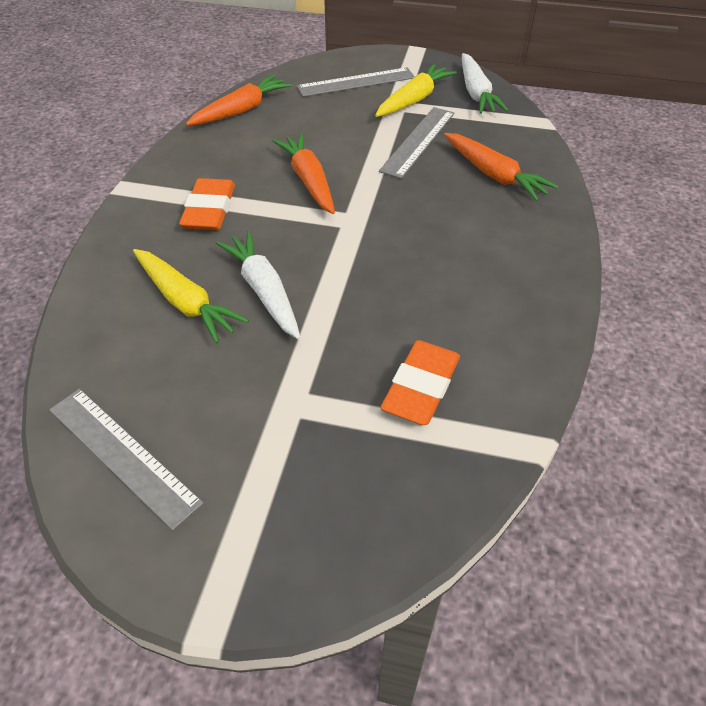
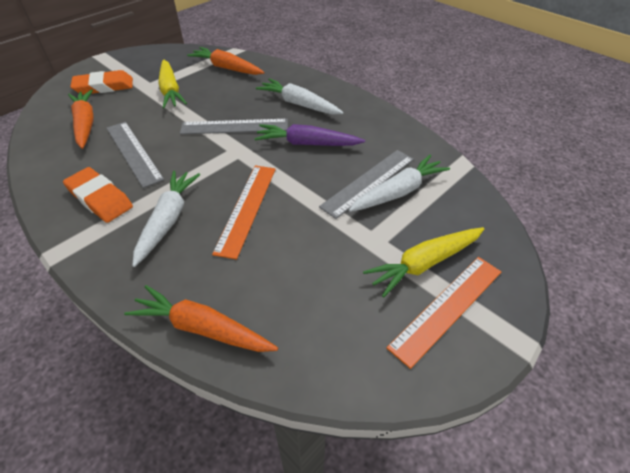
orange ruler: 0 -> 2
purple carrot: 0 -> 1
white carrot: 2 -> 3

